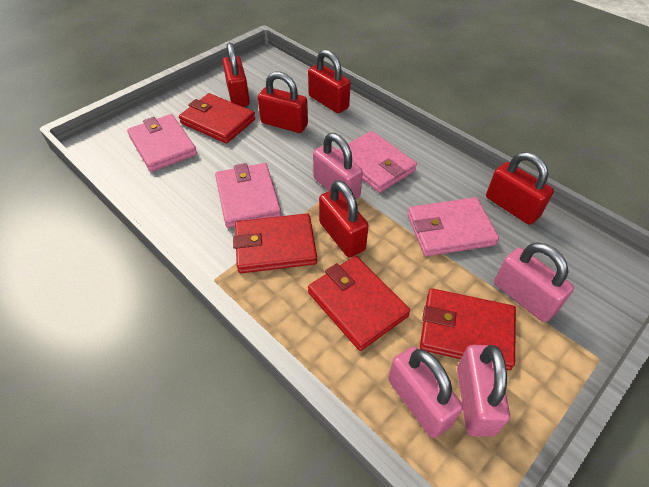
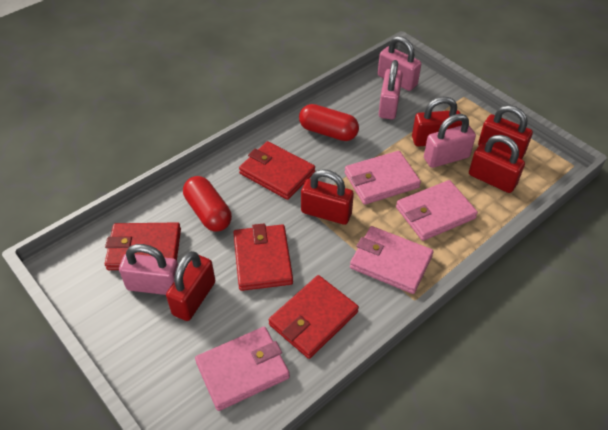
red capsule: 0 -> 2

